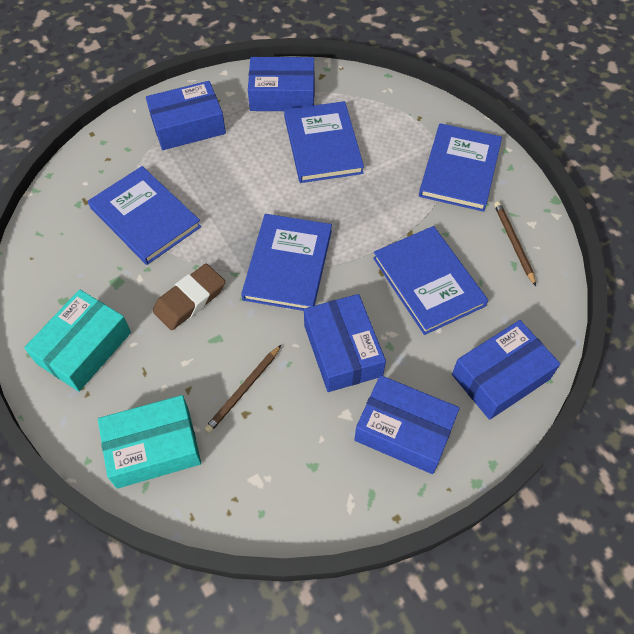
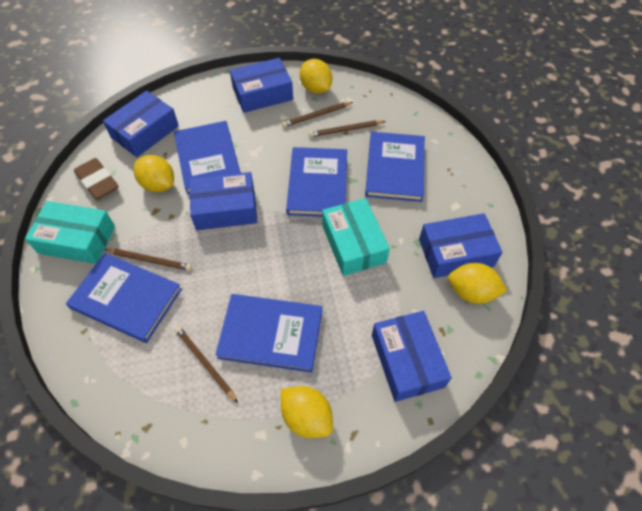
brown pencil: 2 -> 4
yellow lemon: 0 -> 4

